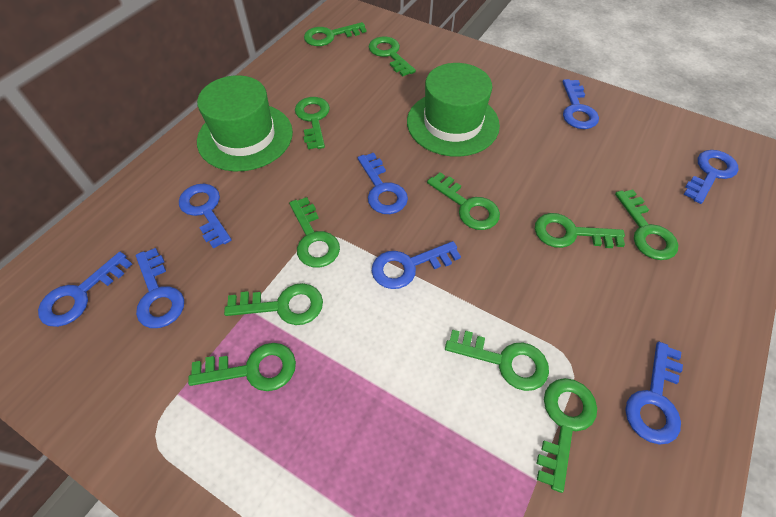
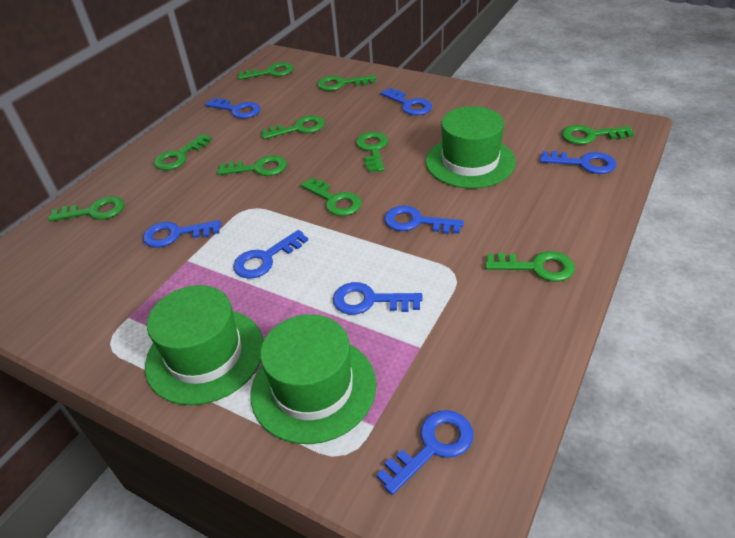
green hat: 2 -> 3
green key: 11 -> 10

